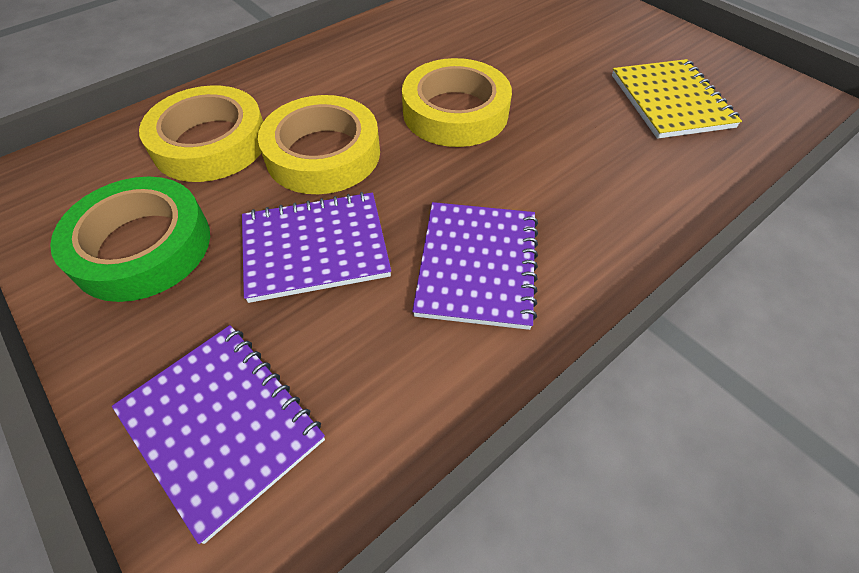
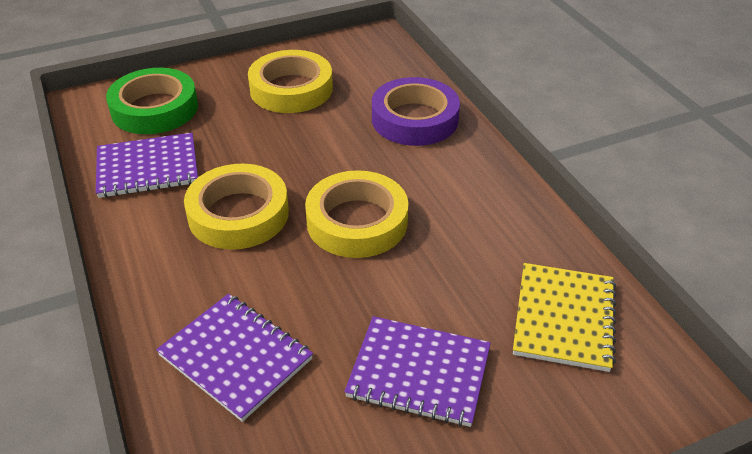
purple tape: 0 -> 1

